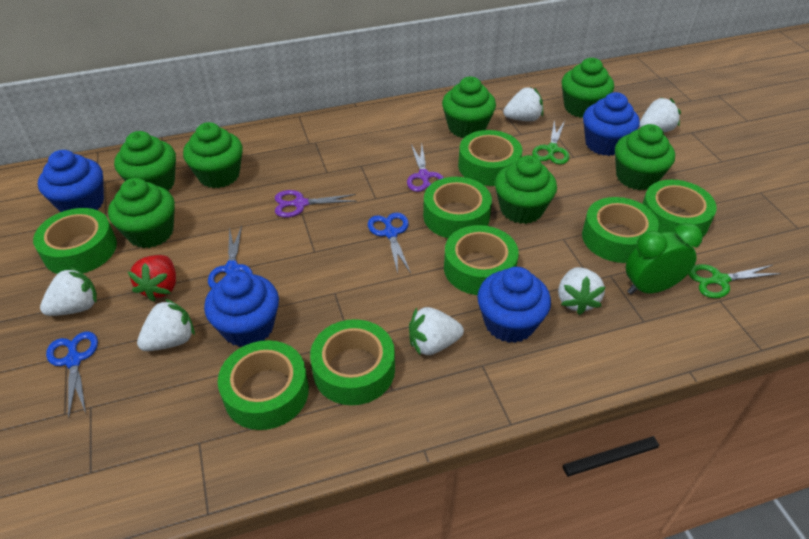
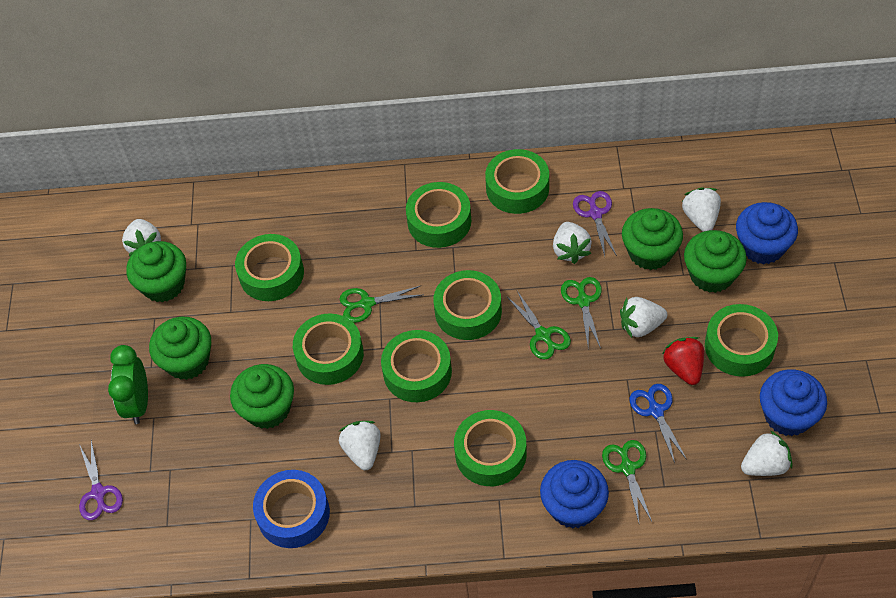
blue cupcake: 4 -> 3
blue scissors: 3 -> 1
blue tape: 0 -> 1
green cupcake: 7 -> 5
green scissors: 2 -> 4

